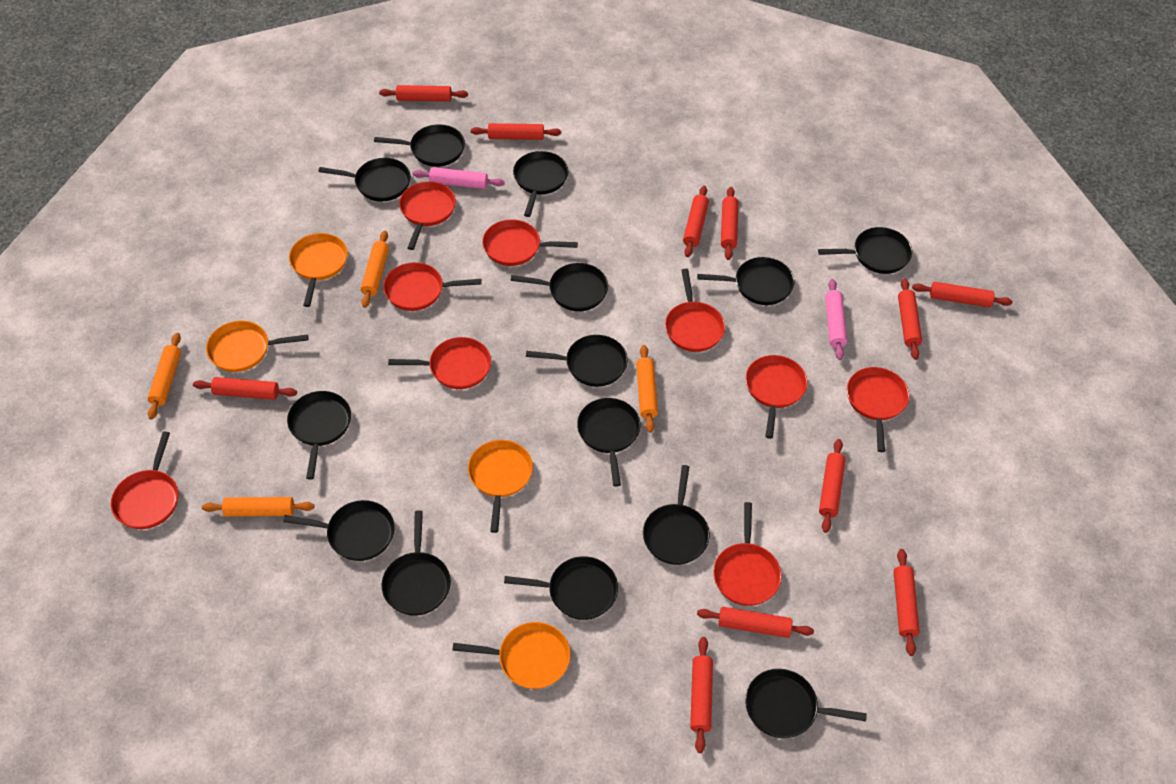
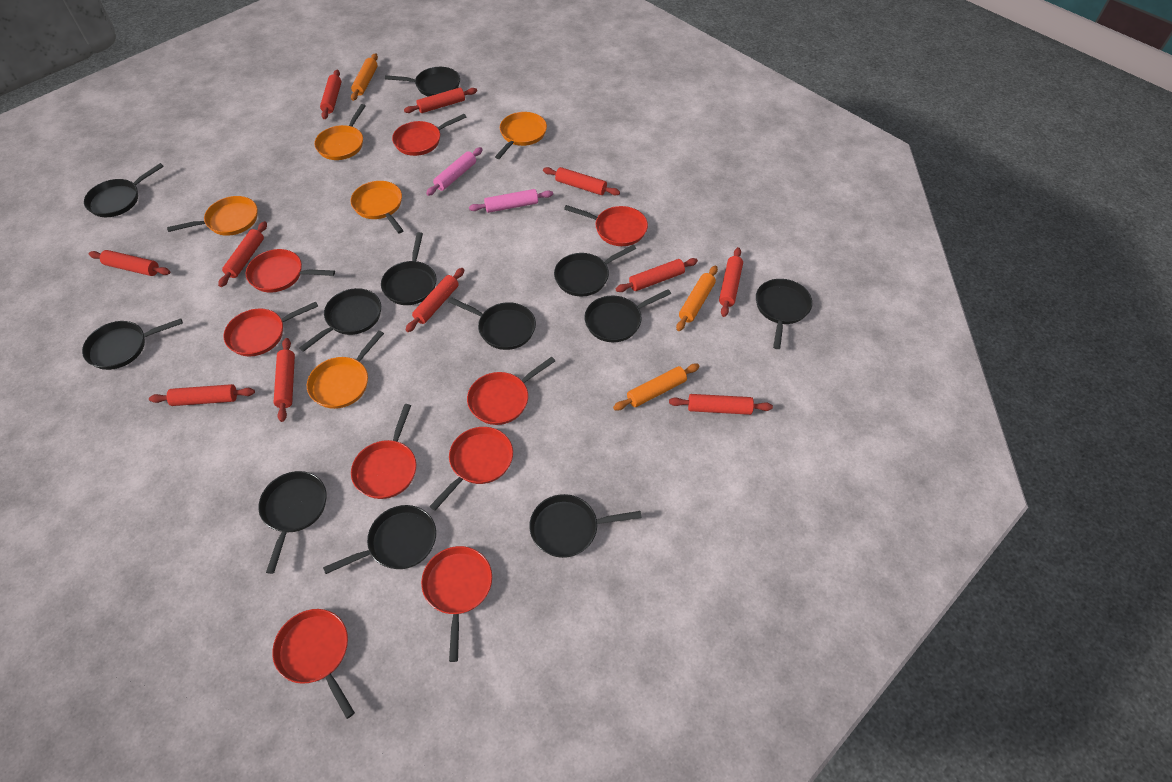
black pan: 14 -> 12
orange pan: 4 -> 5
orange rolling pin: 4 -> 3

